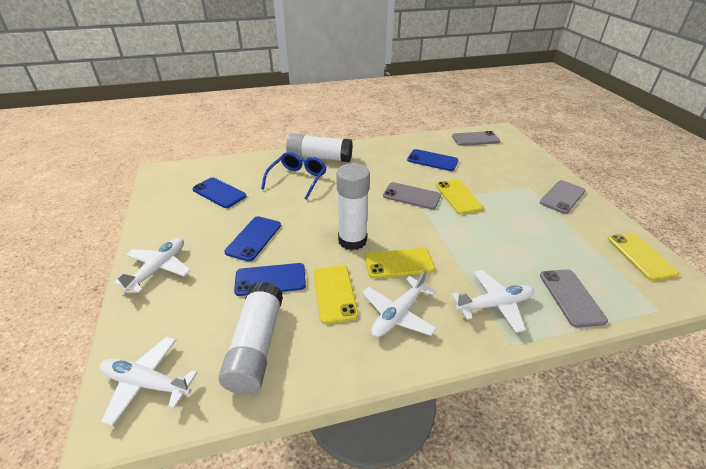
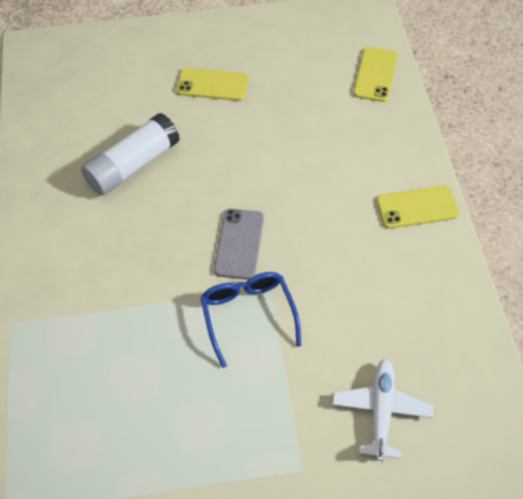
blue phone: 4 -> 0
grey phone: 4 -> 1
white glue stick: 3 -> 1
white plane: 4 -> 1
yellow phone: 4 -> 3

